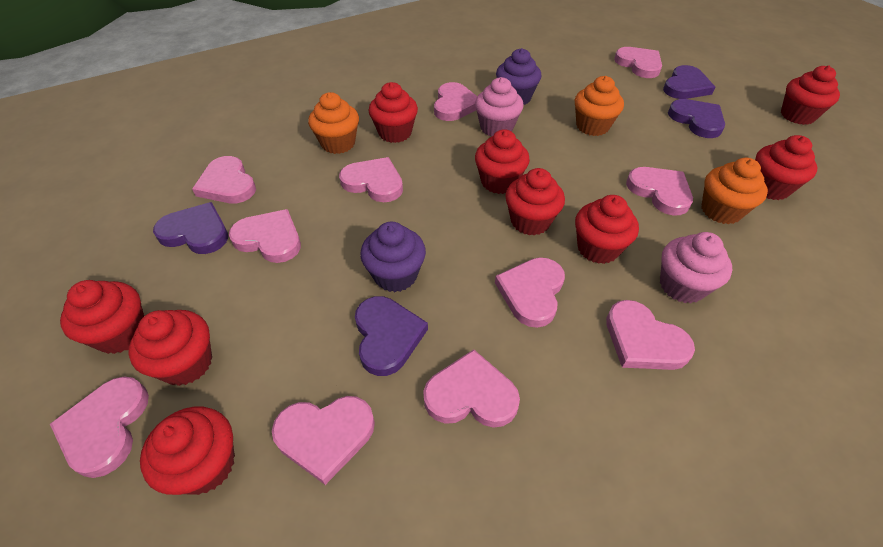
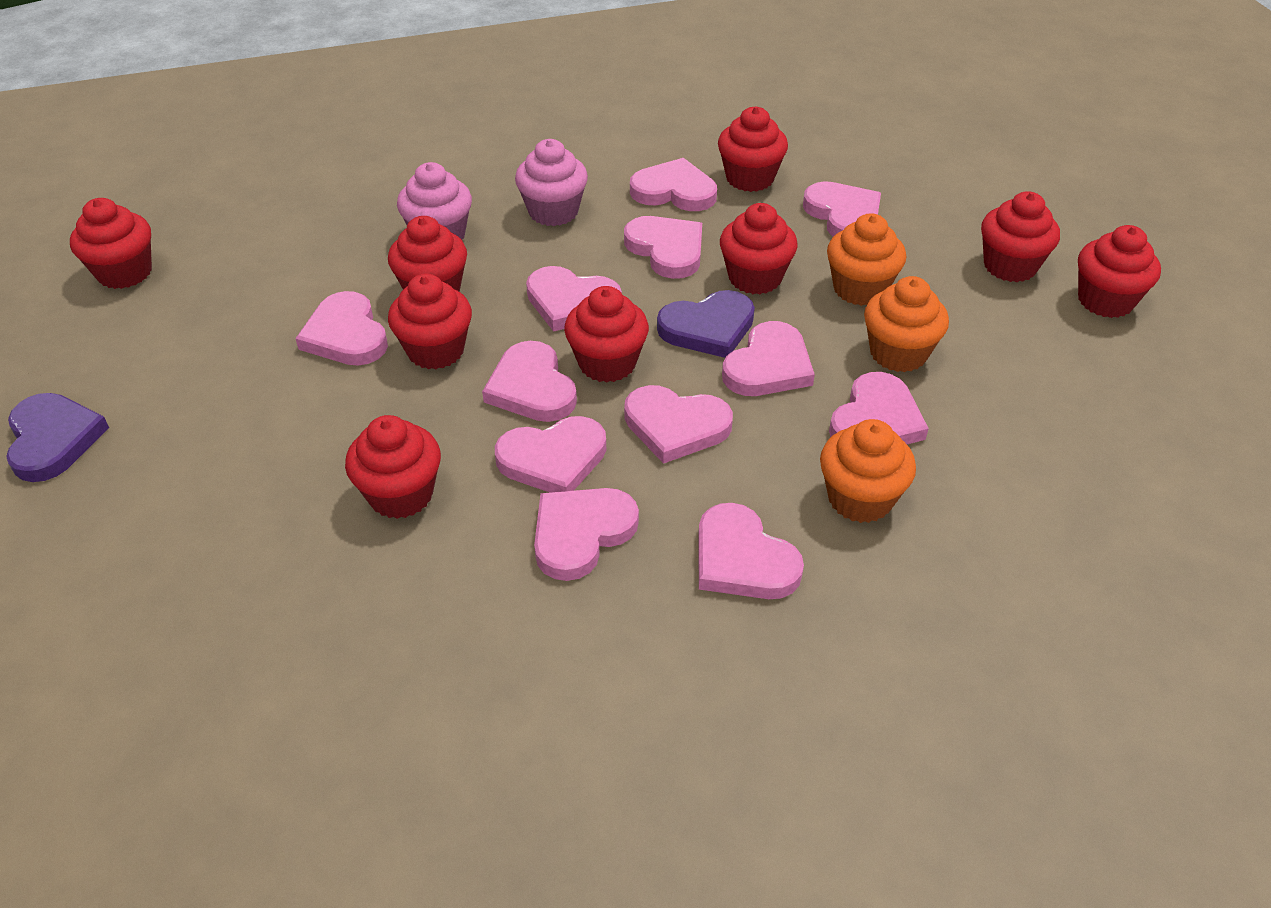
pink heart: 11 -> 12
purple cupcake: 2 -> 0
purple heart: 4 -> 2

